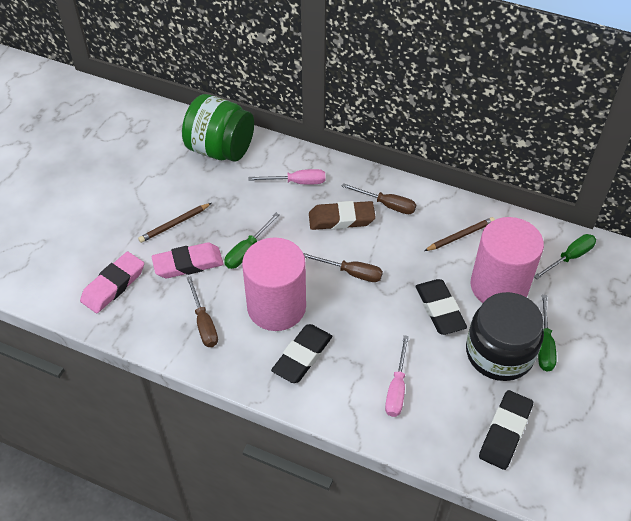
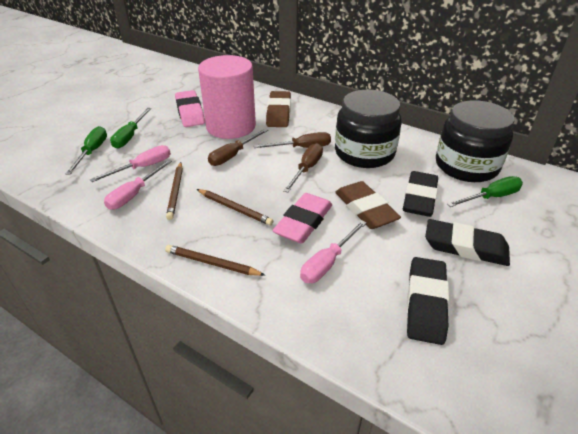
black jar: 1 -> 2
brown eraser: 1 -> 2
brown pencil: 2 -> 3
green jar: 1 -> 0
pink cylinder: 2 -> 1
pink screwdriver: 2 -> 3

